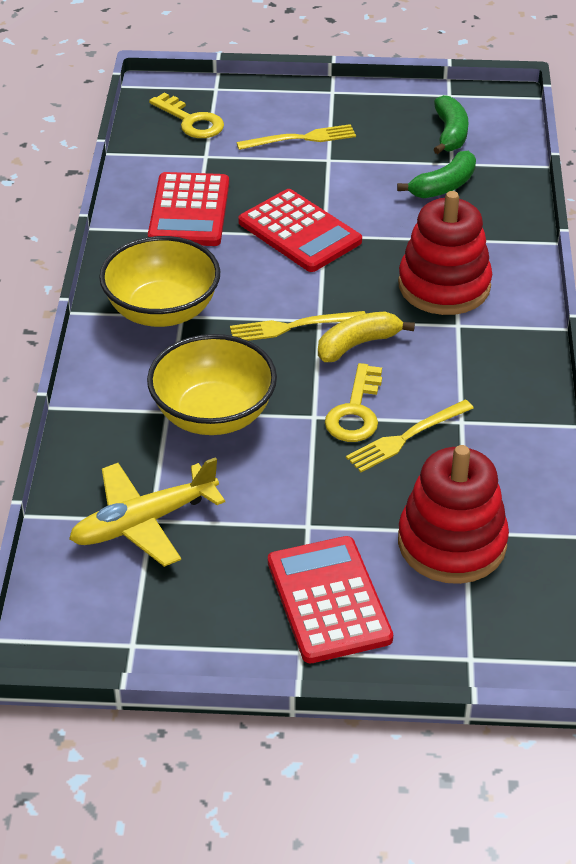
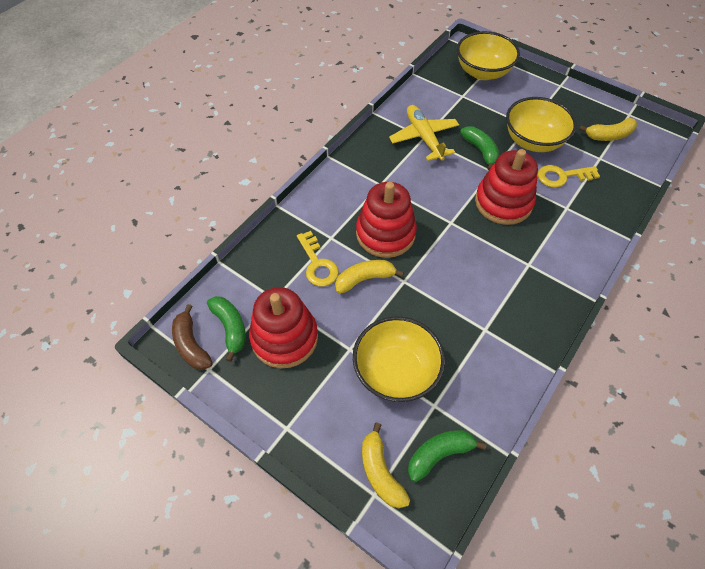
brown banana: 0 -> 1
green banana: 2 -> 3
red calculator: 3 -> 0
red stacking toy: 2 -> 3
yellow banana: 1 -> 3
yellow bowl: 2 -> 3
yellow fork: 3 -> 0

